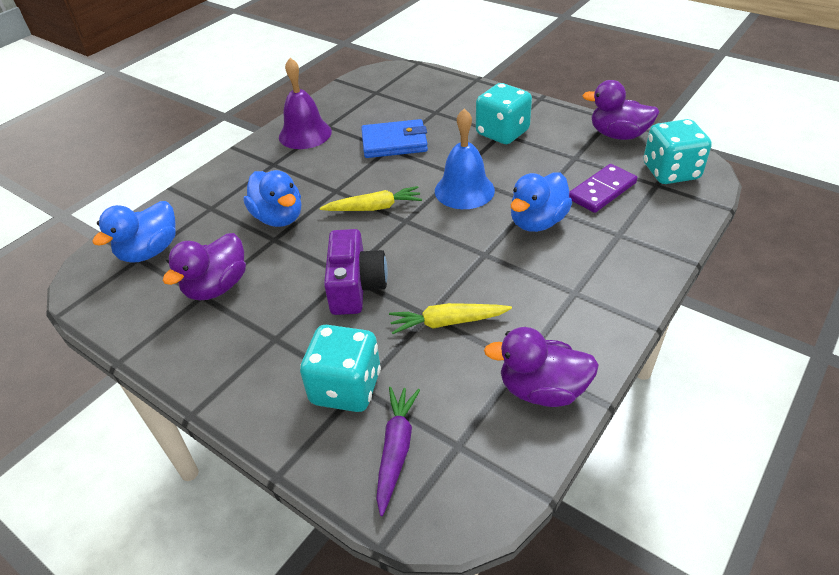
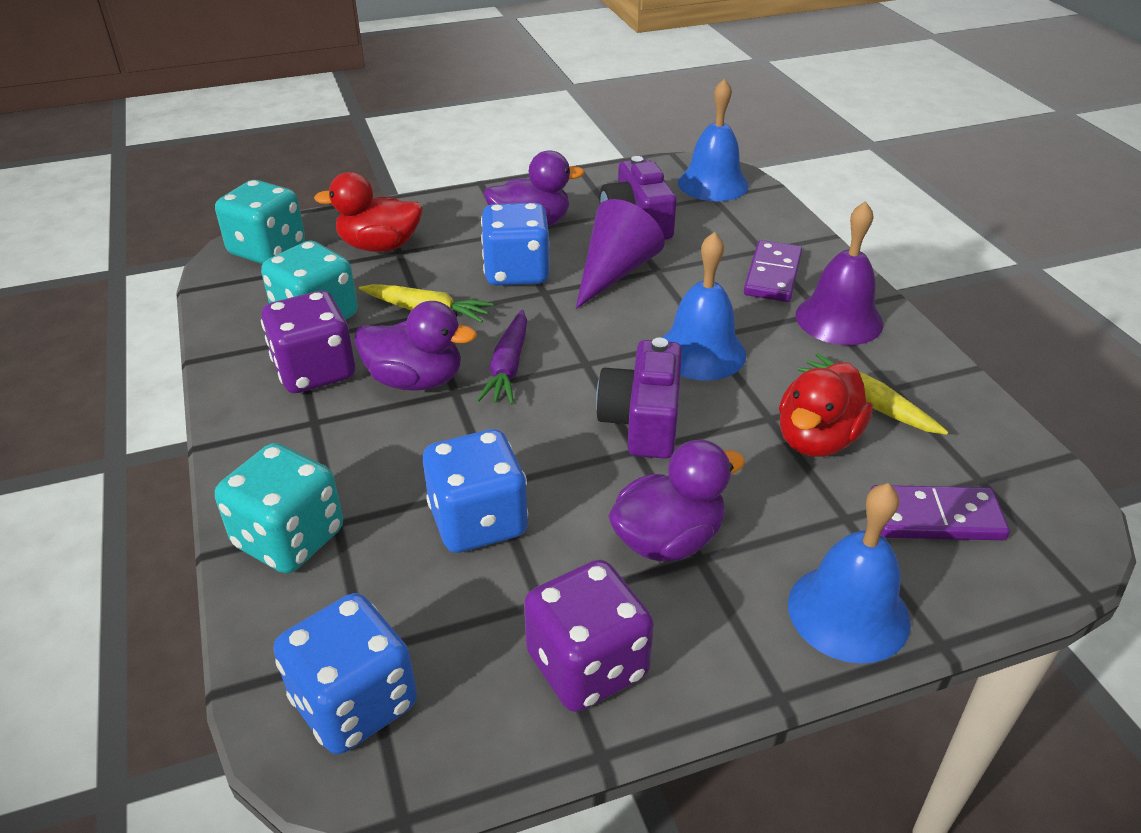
blue bell: 1 -> 3
blue dice: 0 -> 3
blue duck: 3 -> 0
blue wallet: 1 -> 0
purple camera: 1 -> 2
purple cone: 0 -> 1
purple dice: 0 -> 2
purple domino: 1 -> 2
red duck: 0 -> 2

